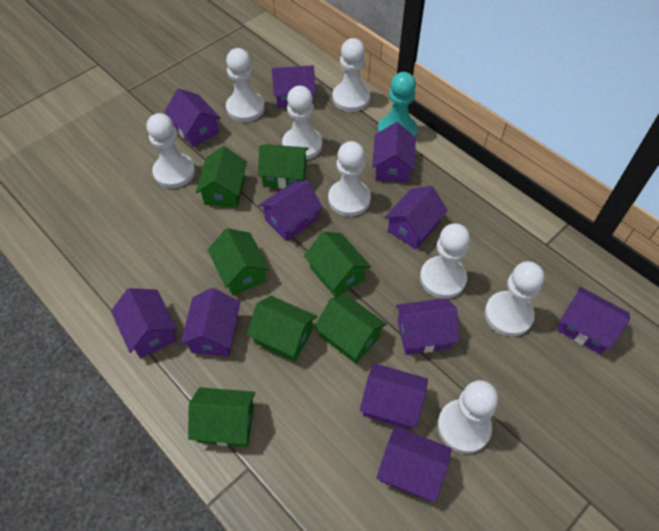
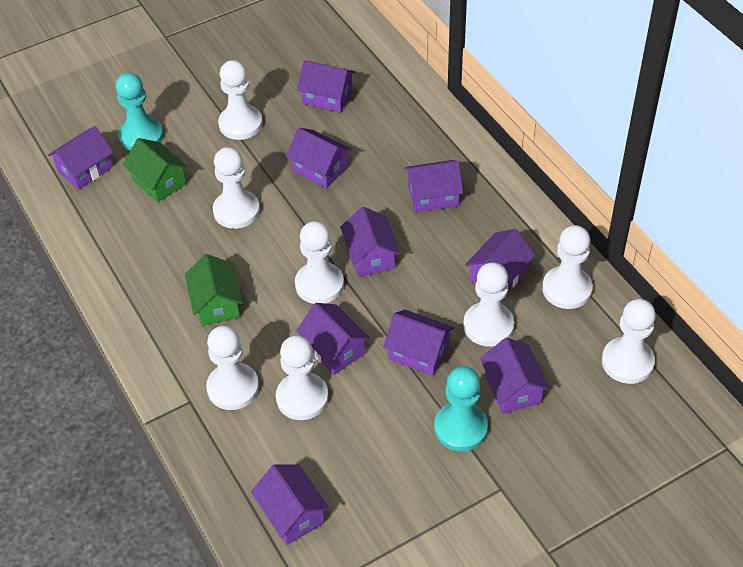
green house: 7 -> 2
purple house: 11 -> 10
turquoise pawn: 1 -> 2

